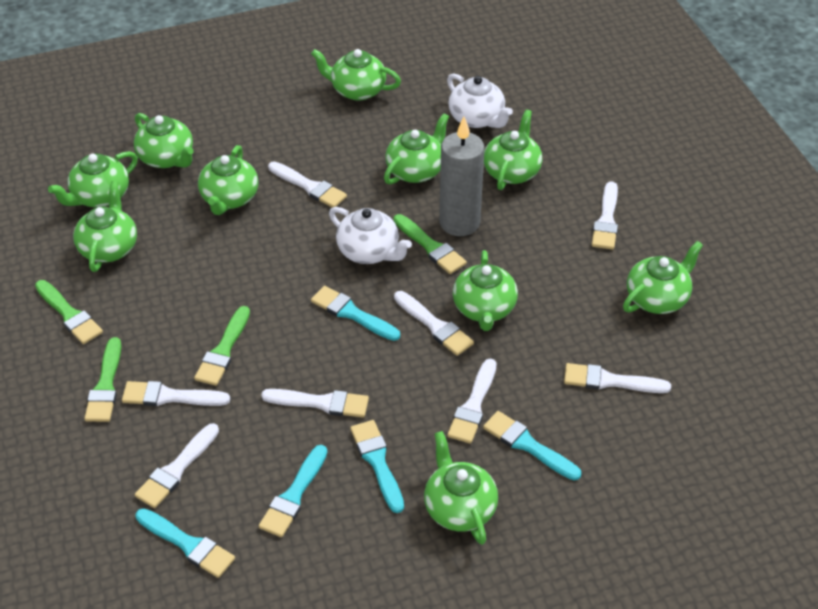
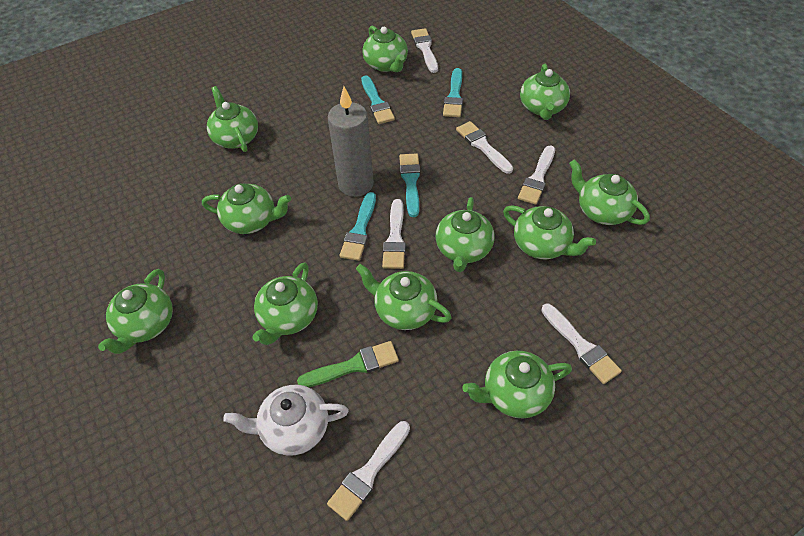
green brush: 4 -> 1
green teapot: 10 -> 11
turquoise brush: 5 -> 4
white brush: 8 -> 6
white teapot: 2 -> 1

